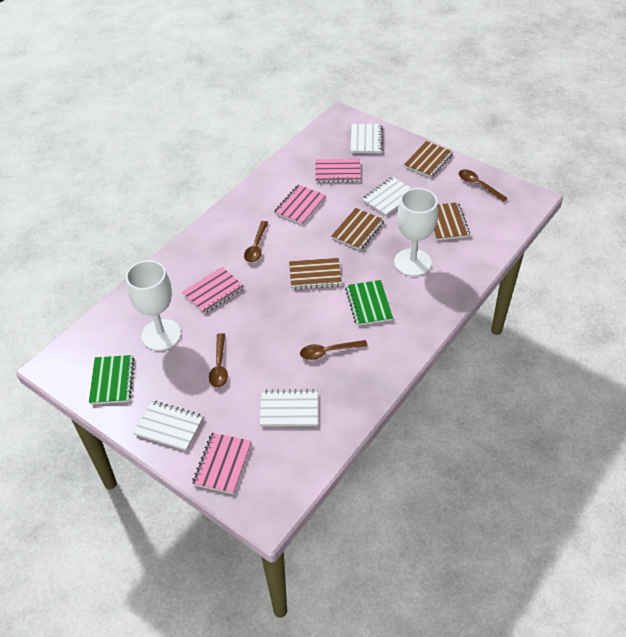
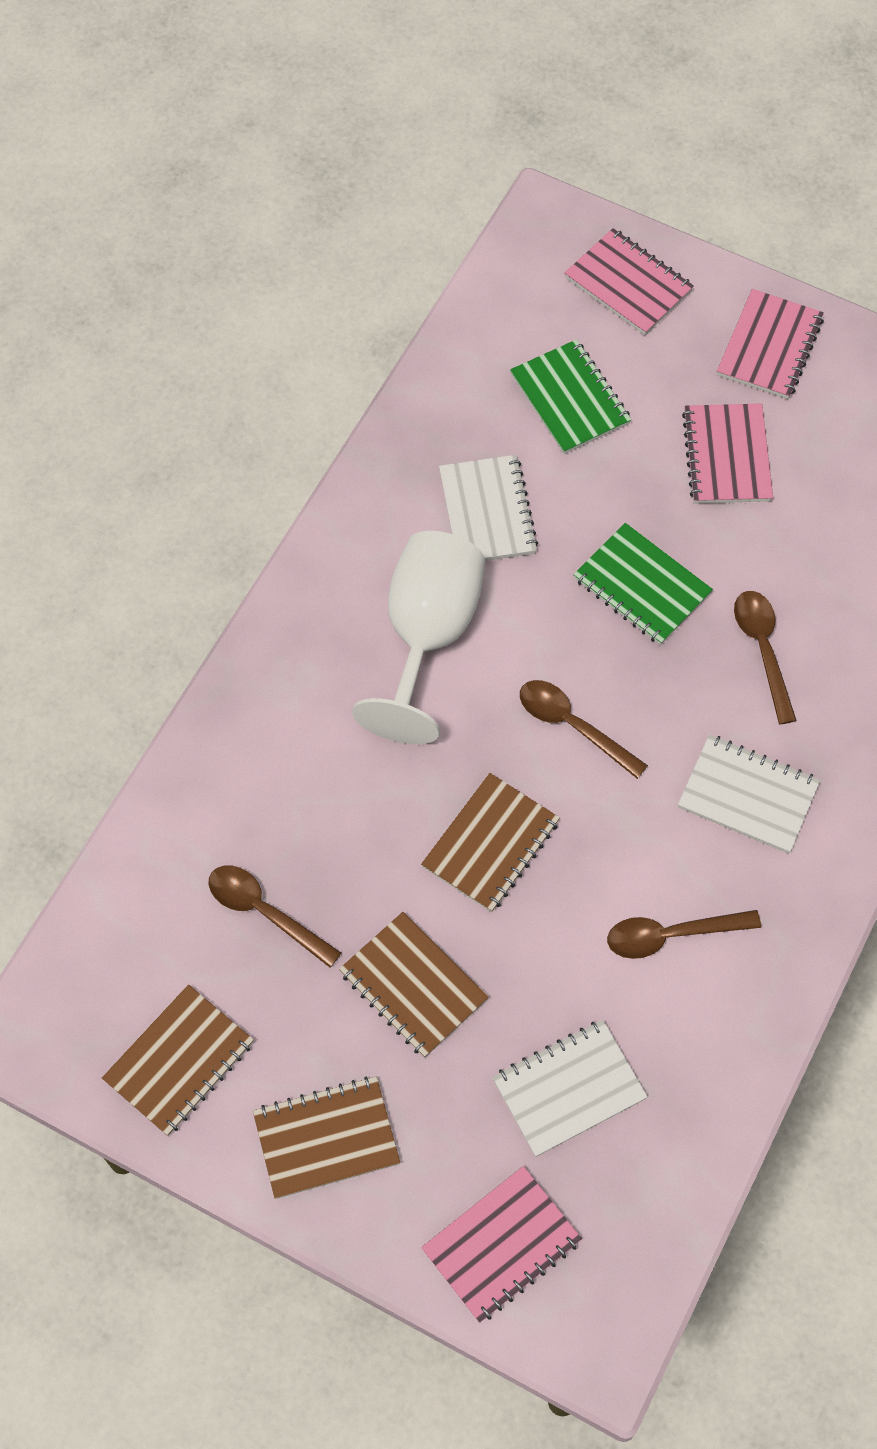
white goblet: 2 -> 1
white notebook: 4 -> 3

